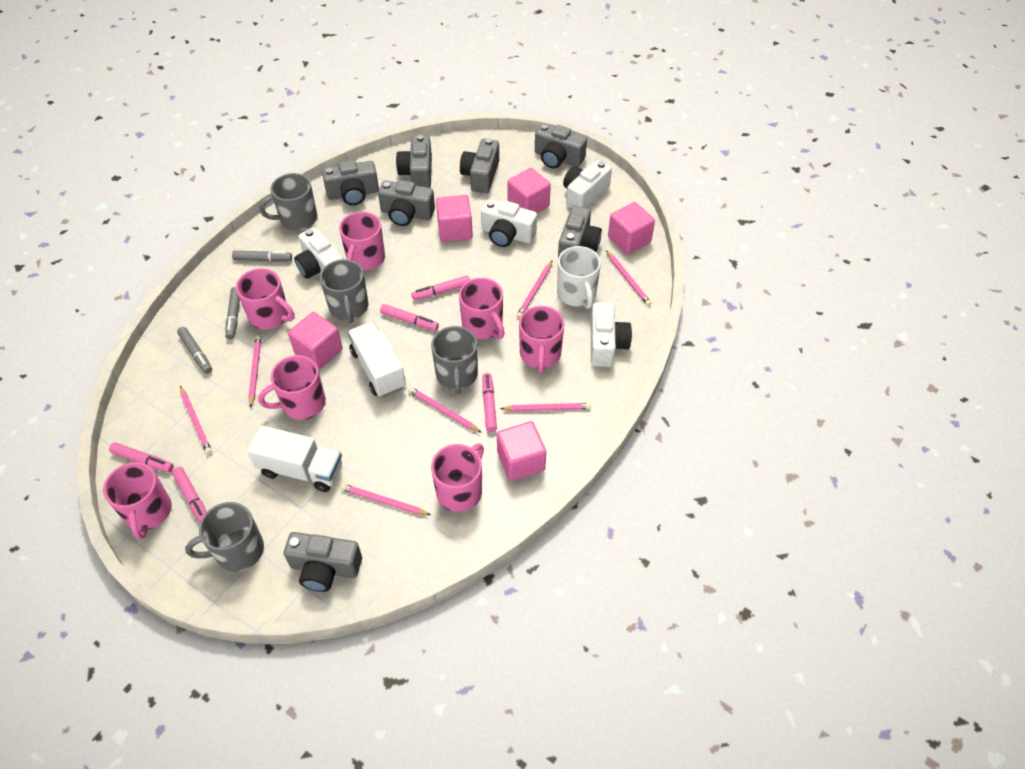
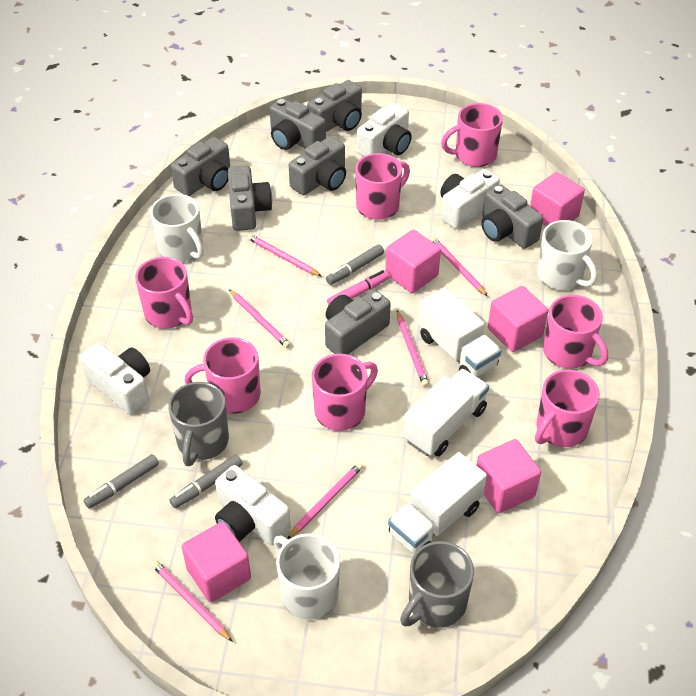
grey mug: 4 -> 2
pink marker: 5 -> 1
pink pencil: 7 -> 6
white mug: 1 -> 3
white truck: 2 -> 3

